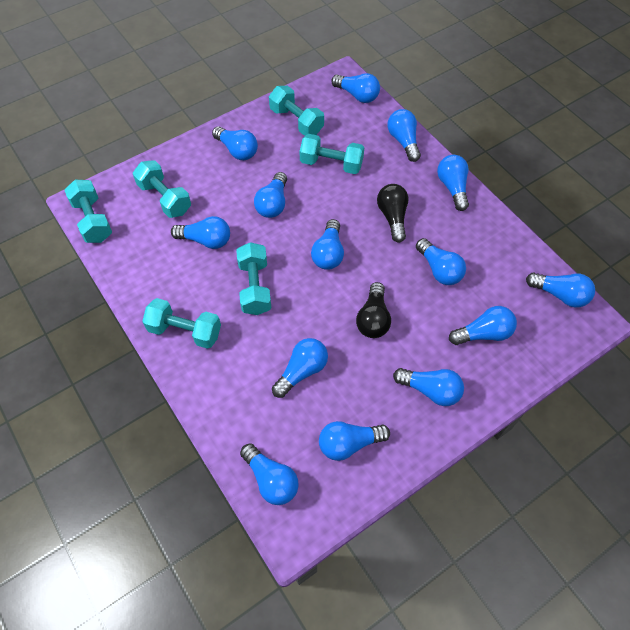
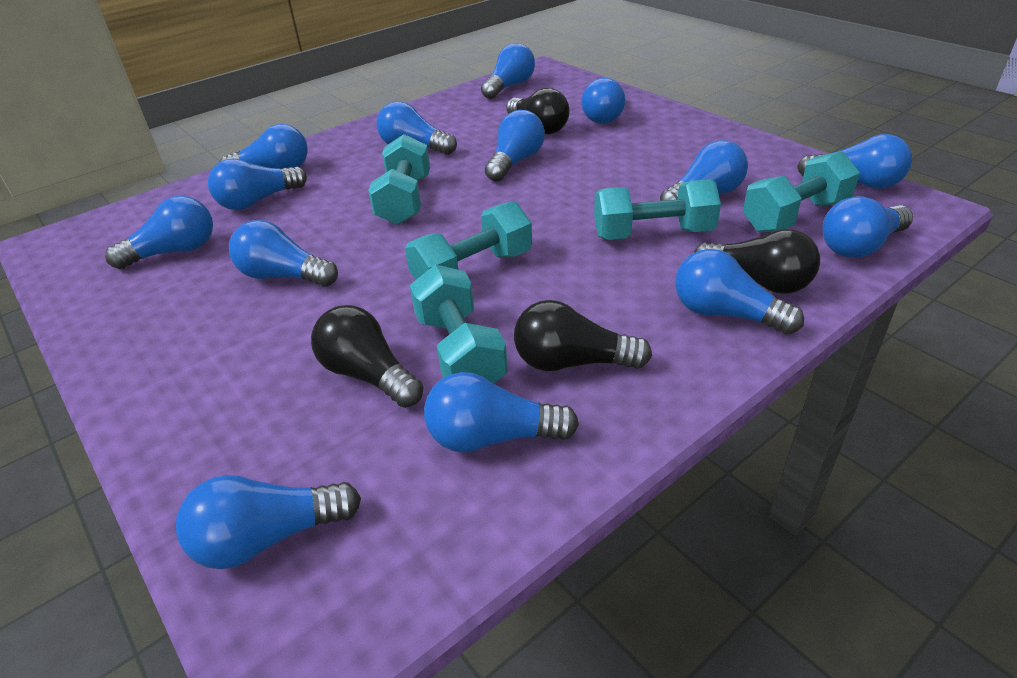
black light bulb: 2 -> 4
turquoise dumbbell: 6 -> 5

